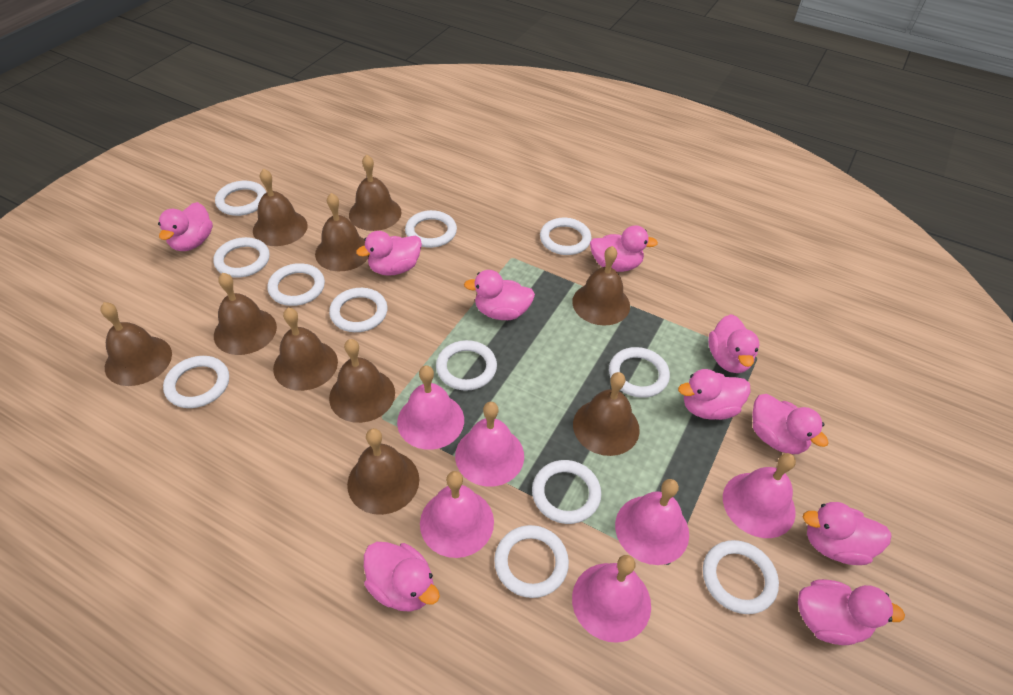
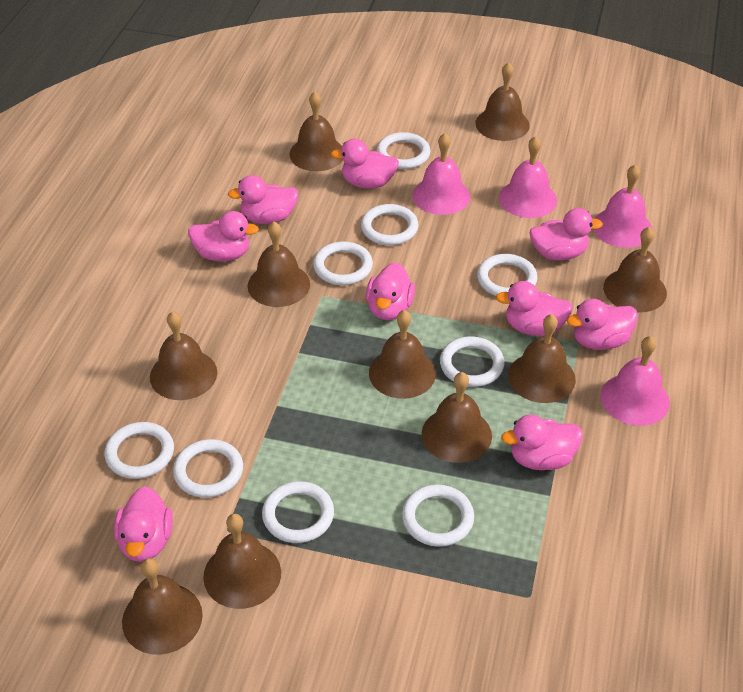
pink bell: 6 -> 4
pink duck: 10 -> 9
white ring: 12 -> 9

